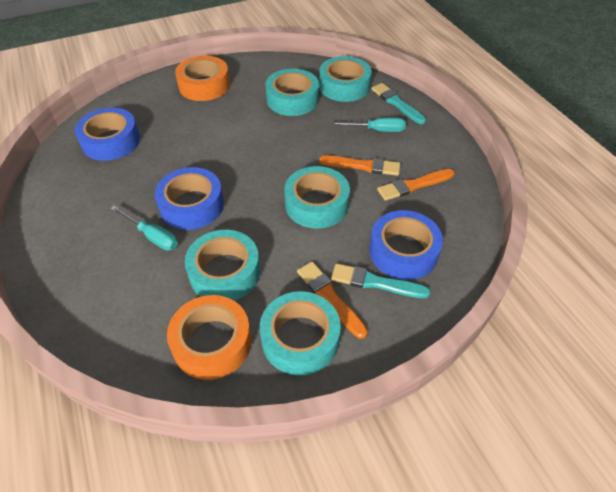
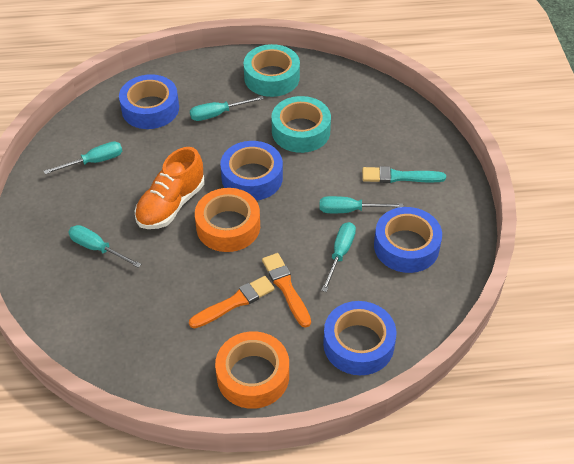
blue tape: 3 -> 4
orange brush: 3 -> 2
orange shoe: 0 -> 1
turquoise brush: 2 -> 1
turquoise screwdriver: 2 -> 5
turquoise tape: 5 -> 2

